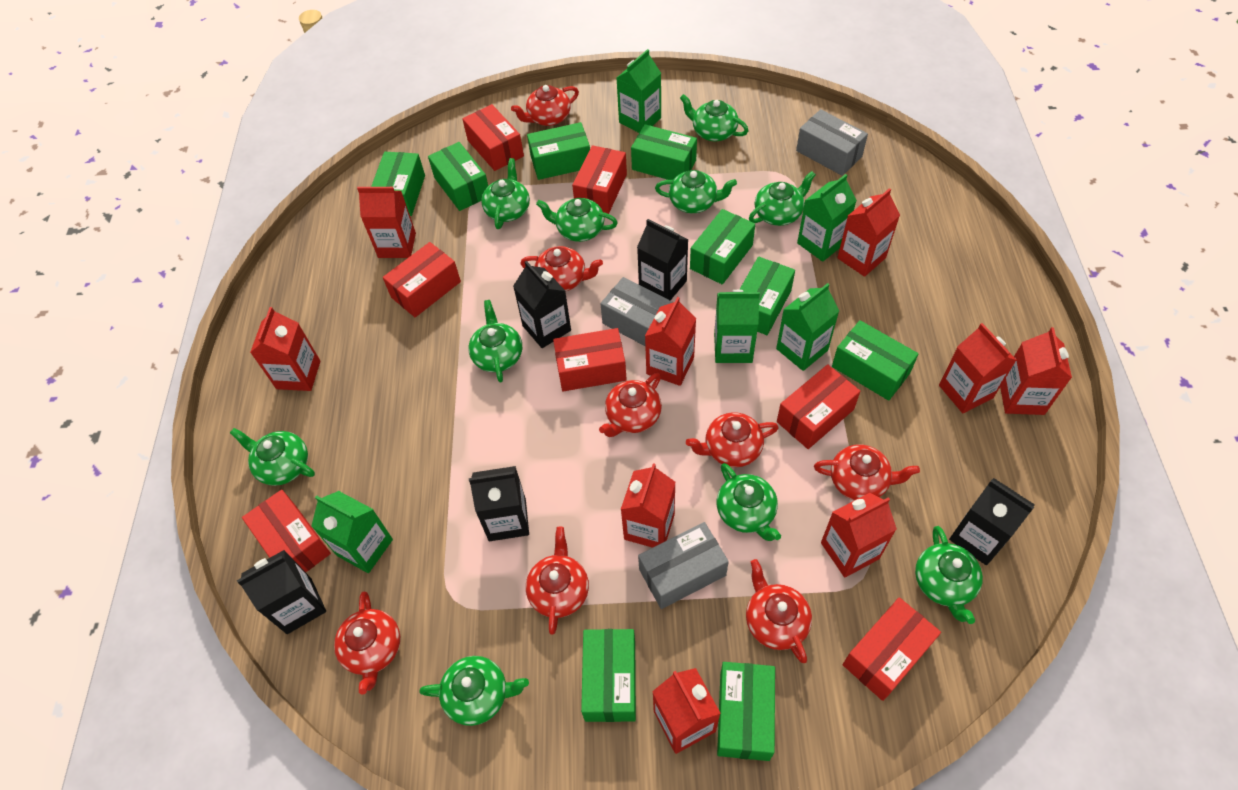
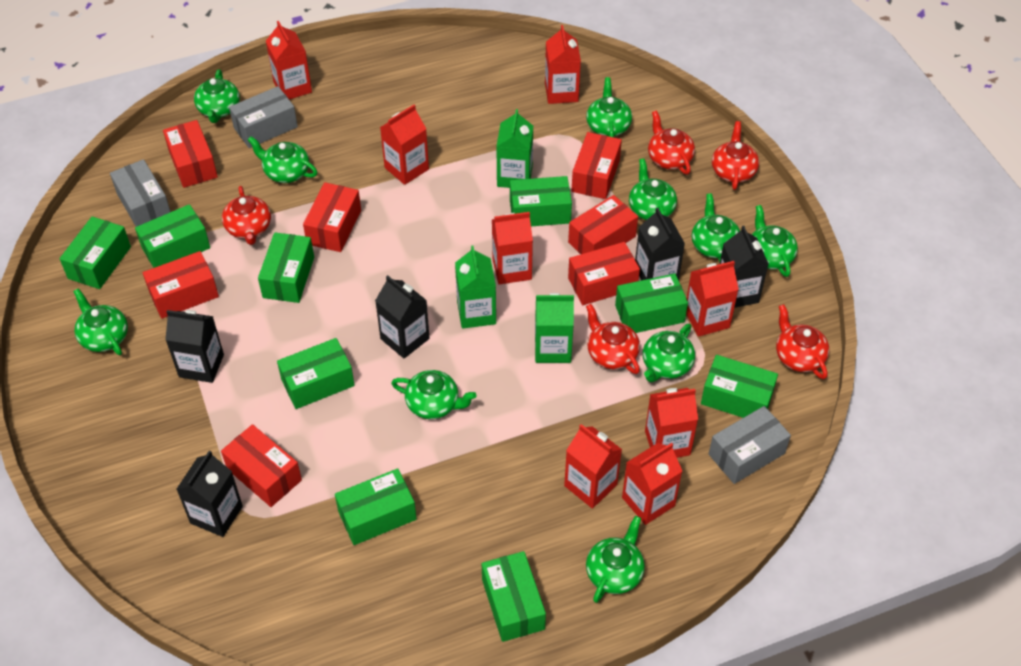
green carton: 5 -> 3
red carton: 9 -> 8
red teapot: 8 -> 5

